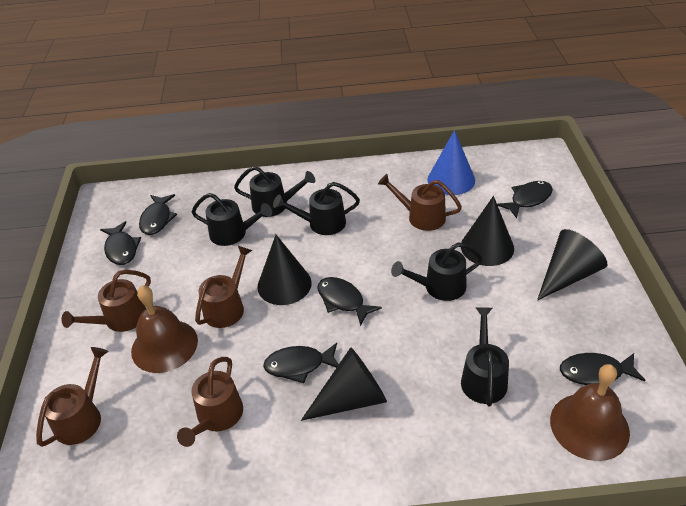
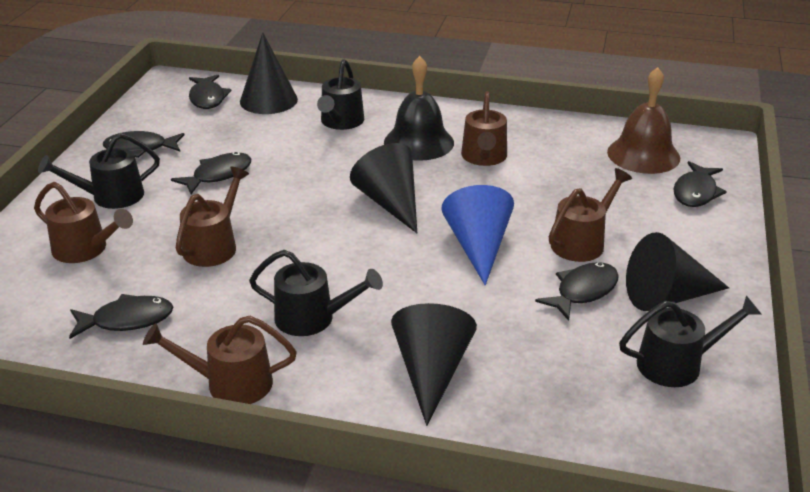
black bell: 0 -> 1
black watering can: 5 -> 4
brown bell: 2 -> 1

